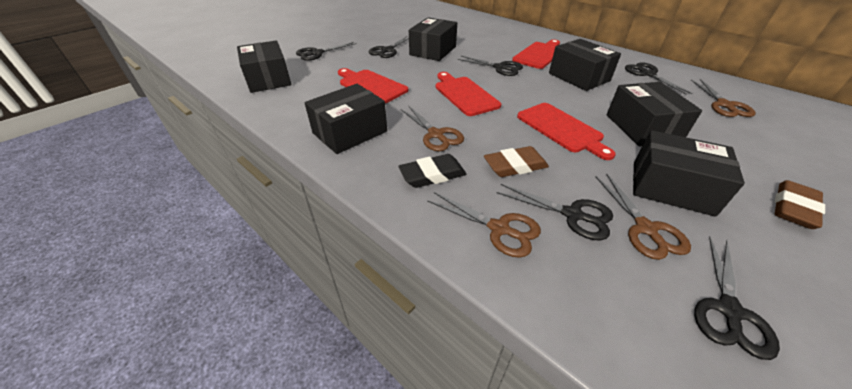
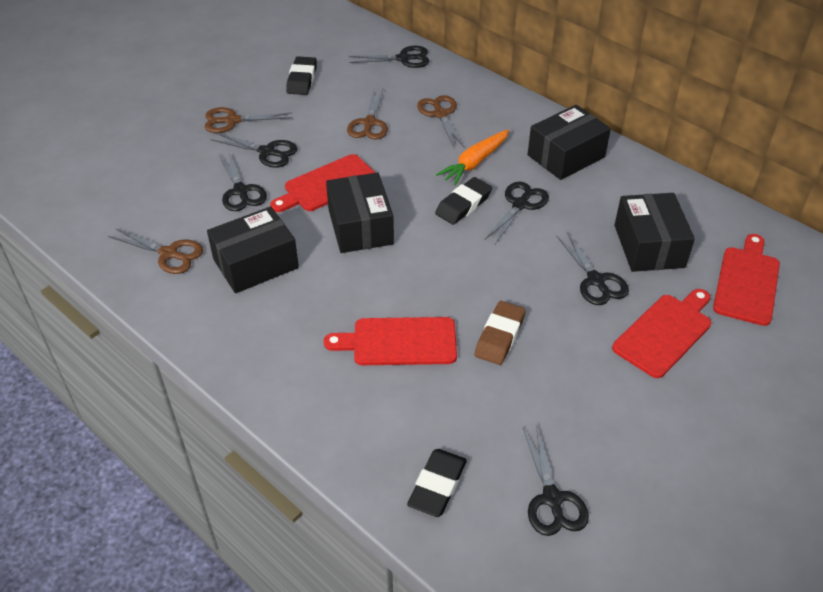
black box: 6 -> 4
black eraser: 1 -> 3
brown eraser: 2 -> 1
orange carrot: 0 -> 1

